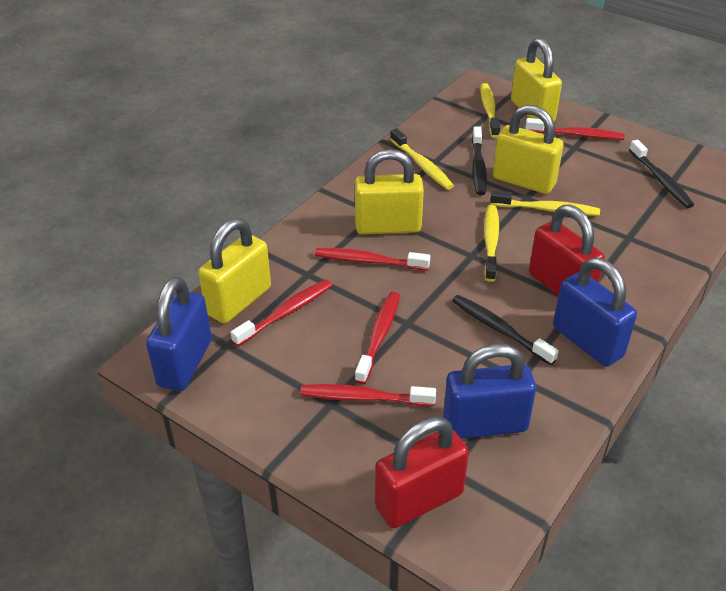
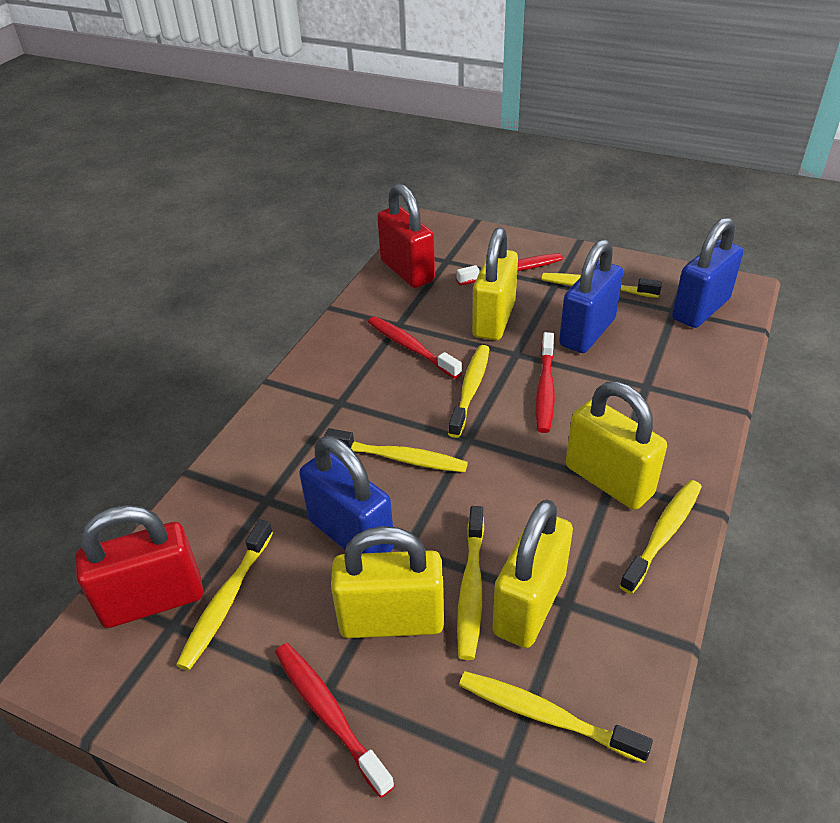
black toothbrush: 3 -> 0
red toothbrush: 5 -> 4
yellow toothbrush: 4 -> 7

